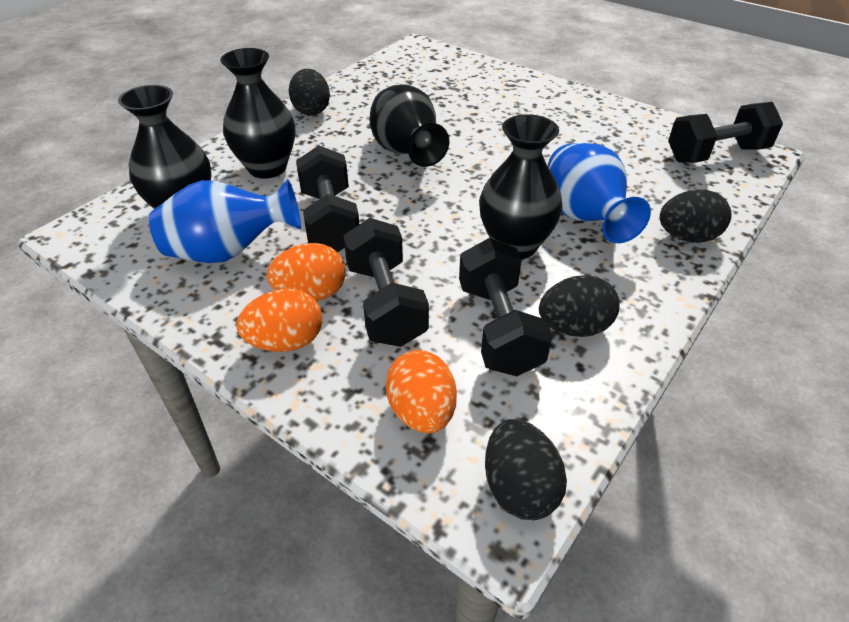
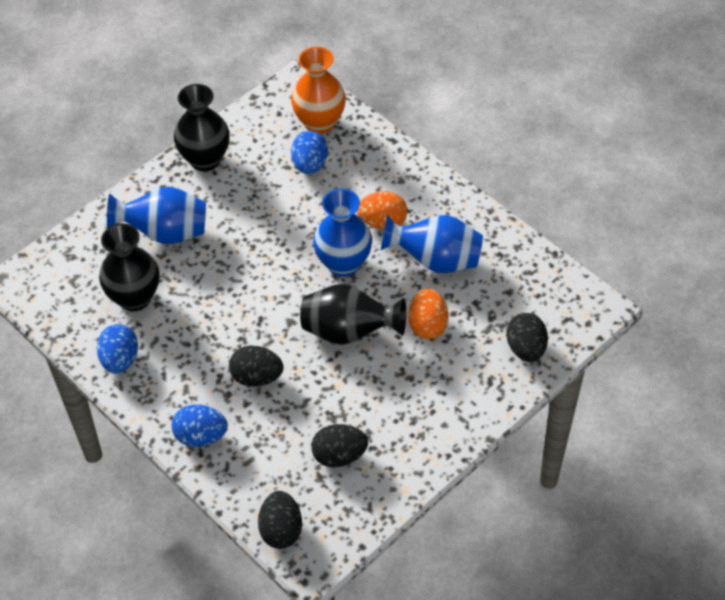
black dumbbell: 4 -> 0
black vase: 4 -> 3
blue egg: 0 -> 3
blue vase: 2 -> 3
orange egg: 3 -> 2
orange vase: 0 -> 1

